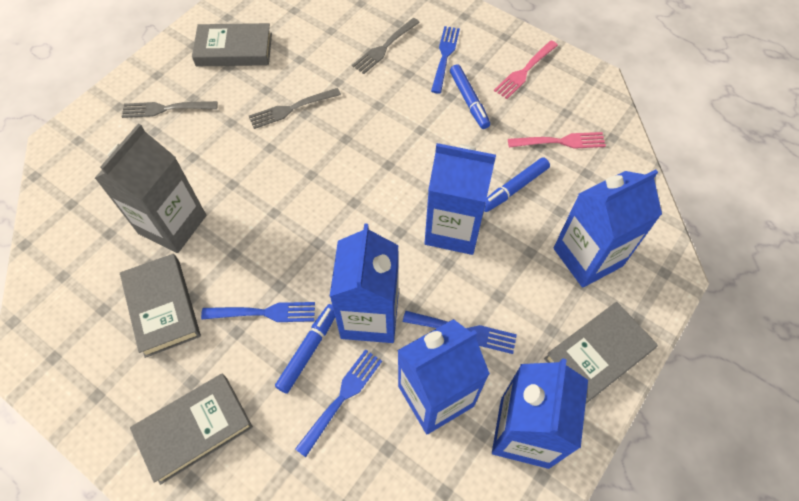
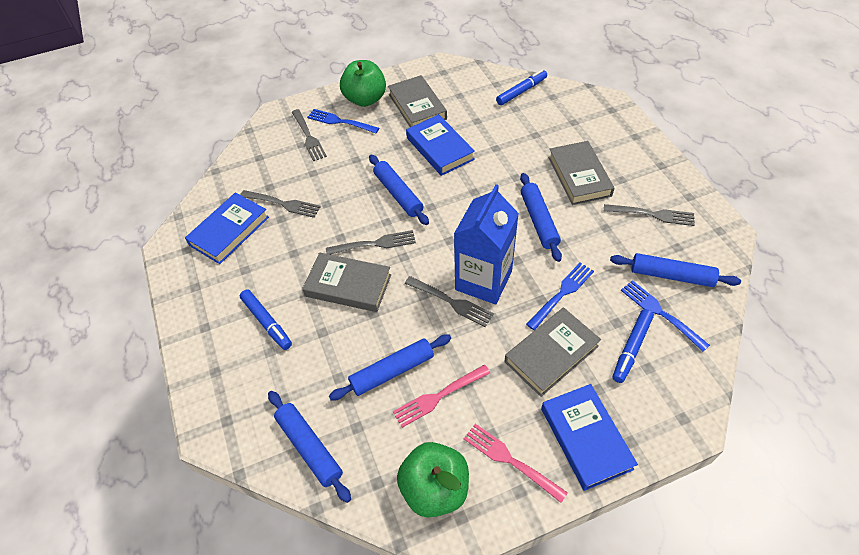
blue book: 0 -> 3
blue carton: 5 -> 1
blue fork: 4 -> 3
blue rolling pin: 0 -> 5
green apple: 0 -> 2
grey carton: 1 -> 0
grey fork: 3 -> 5

